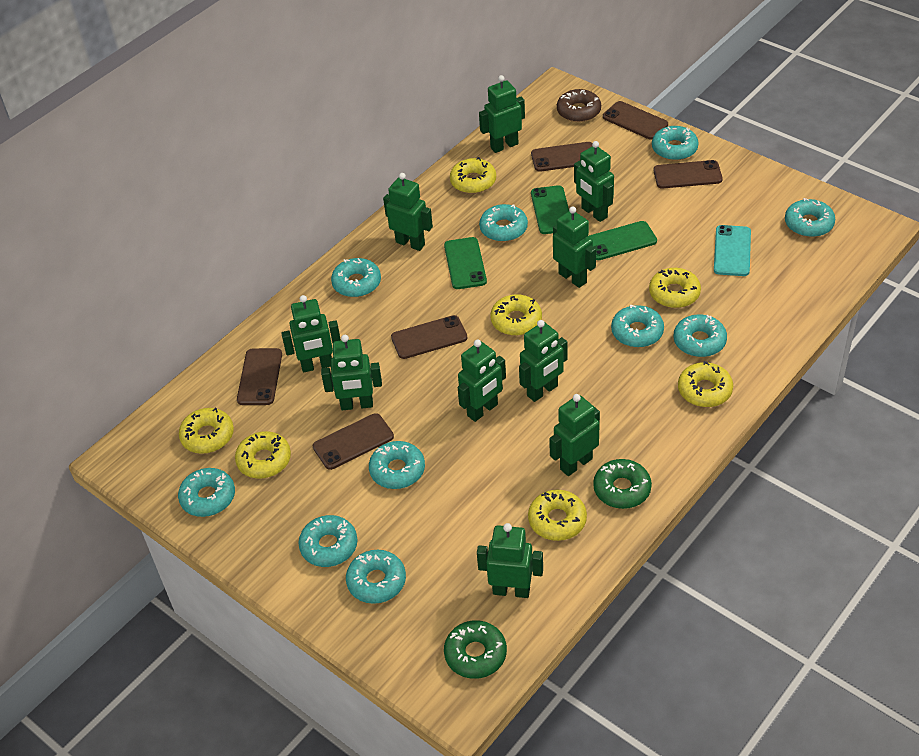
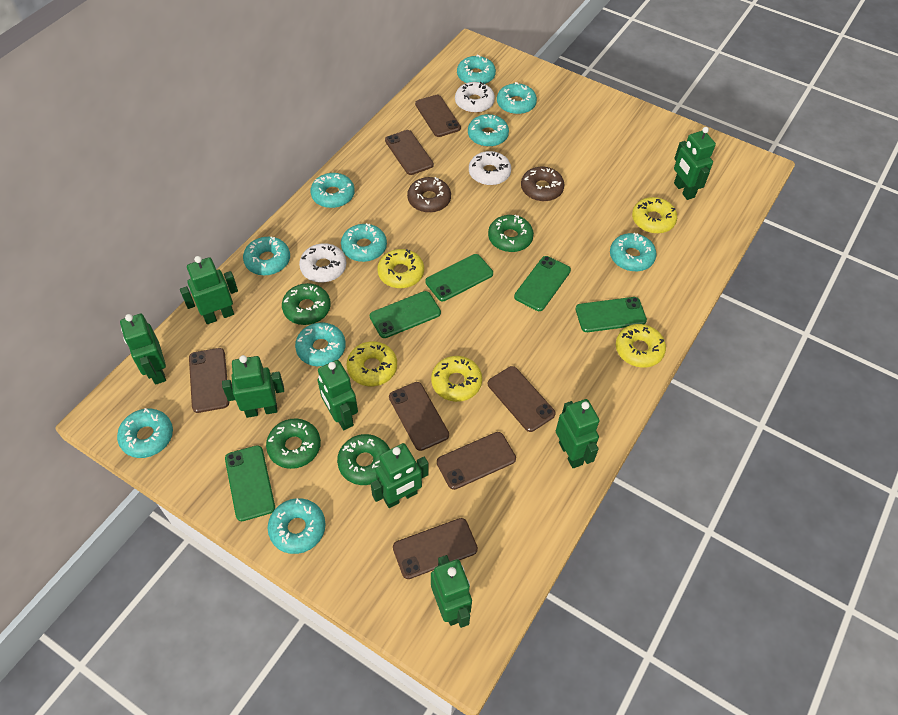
brown donut: 1 -> 2
brown phone: 6 -> 7
green donut: 2 -> 4
green phone: 3 -> 5
green robot: 10 -> 8
turquoise phone: 1 -> 0
white donut: 0 -> 3
yellow donut: 7 -> 5

